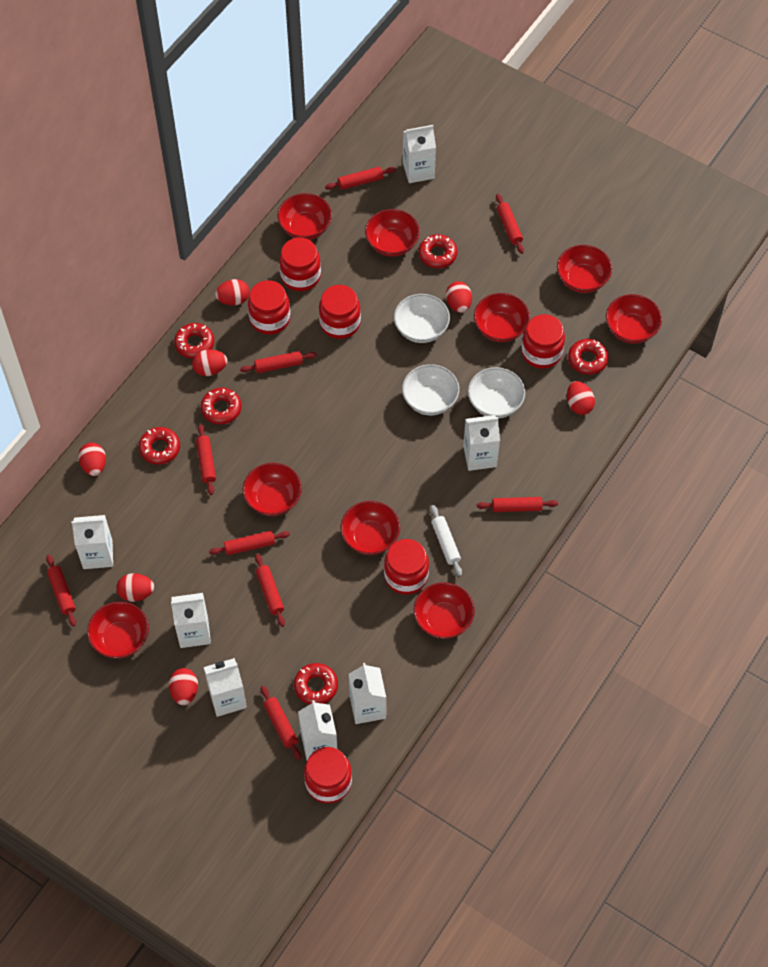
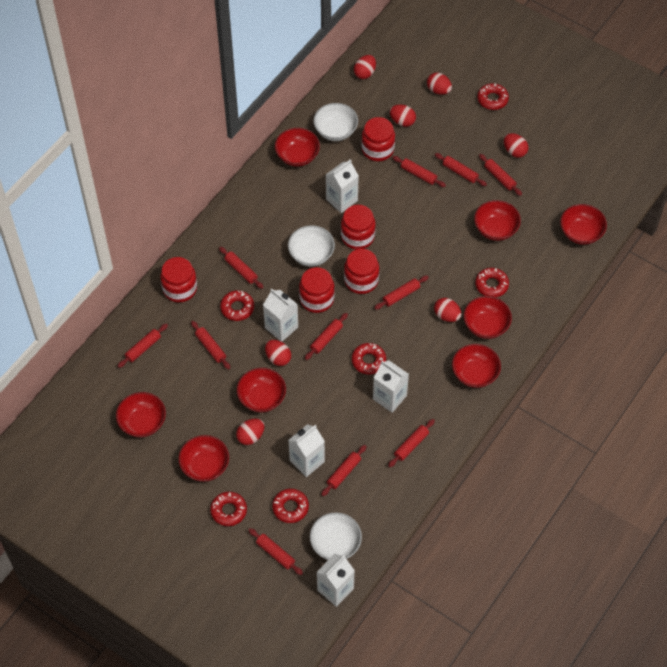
red bowl: 9 -> 8
red jar: 6 -> 5
red rolling pin: 9 -> 11
white carton: 7 -> 5
white rolling pin: 1 -> 0

